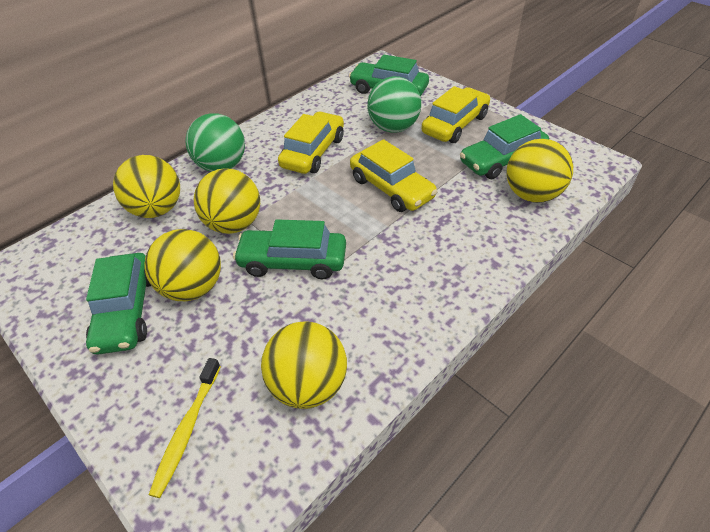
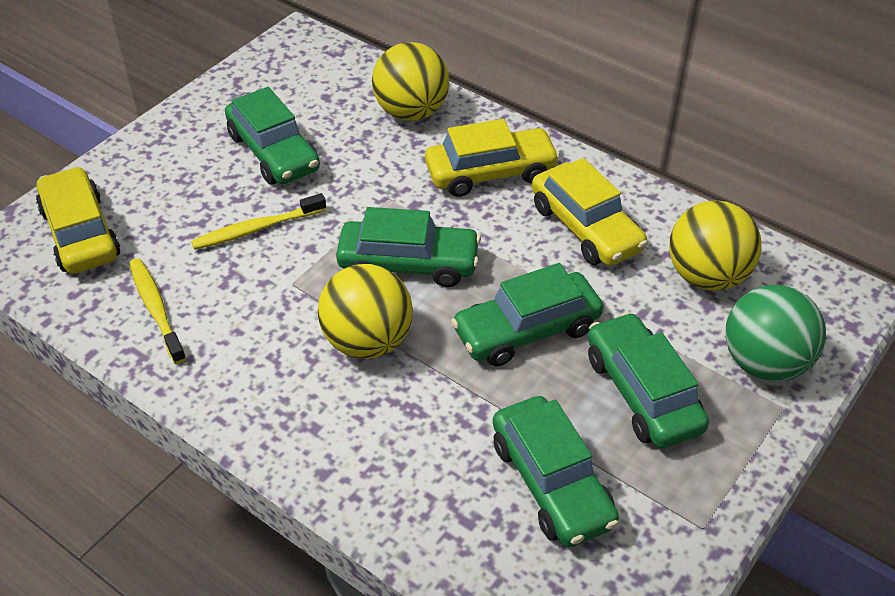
green ball: 2 -> 1
green car: 4 -> 5
yellow ball: 5 -> 3
yellow toothbrush: 1 -> 2

